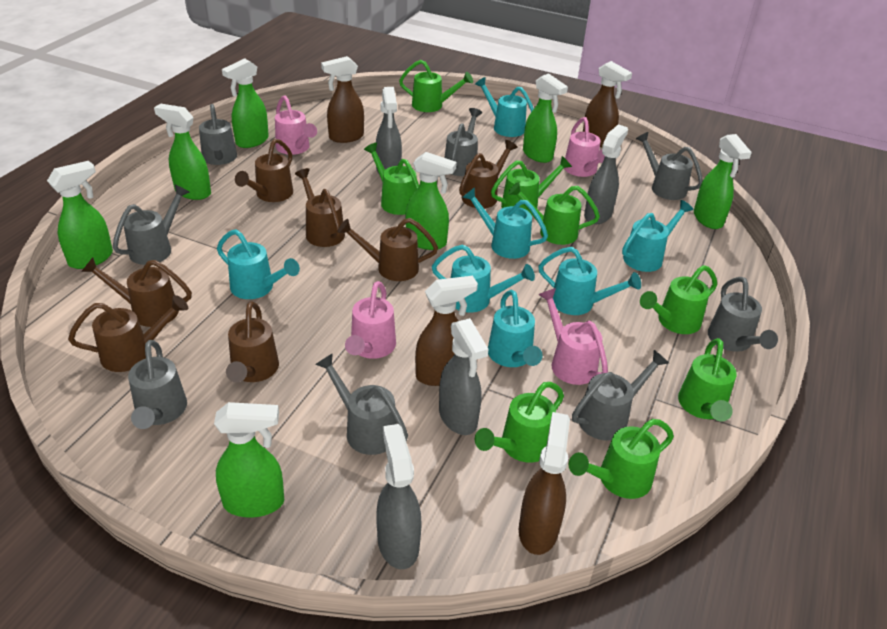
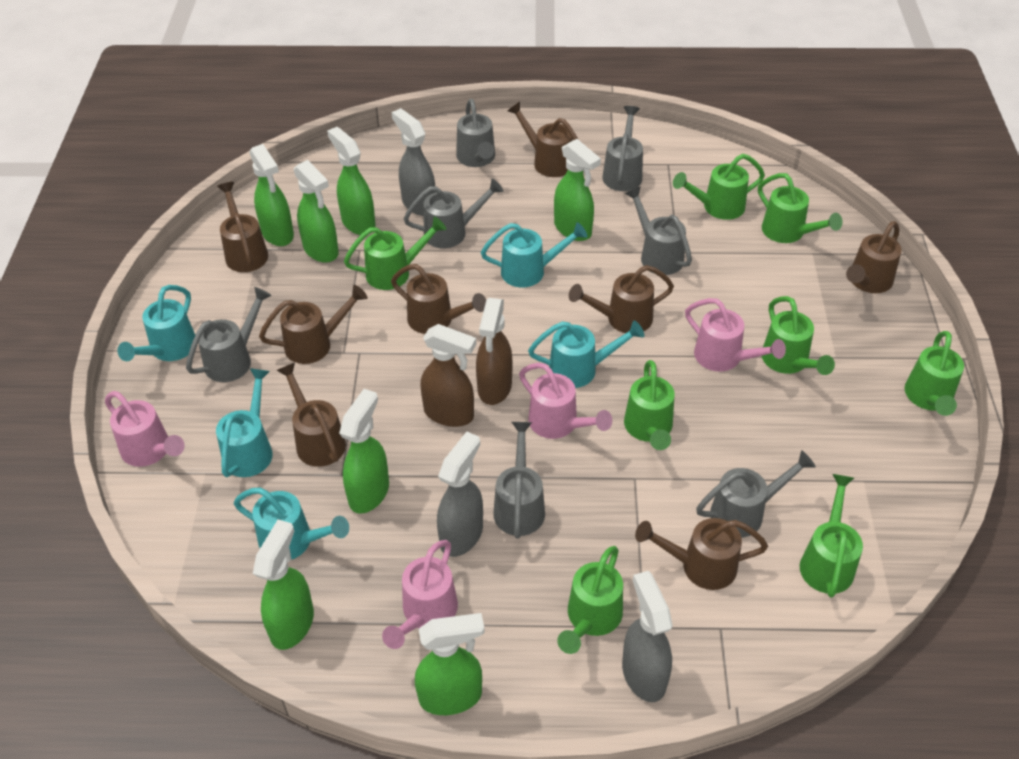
brown spray bottle: 4 -> 2
brown watering can: 7 -> 8
grey spray bottle: 4 -> 3
grey watering can: 8 -> 7
turquoise watering can: 7 -> 5

